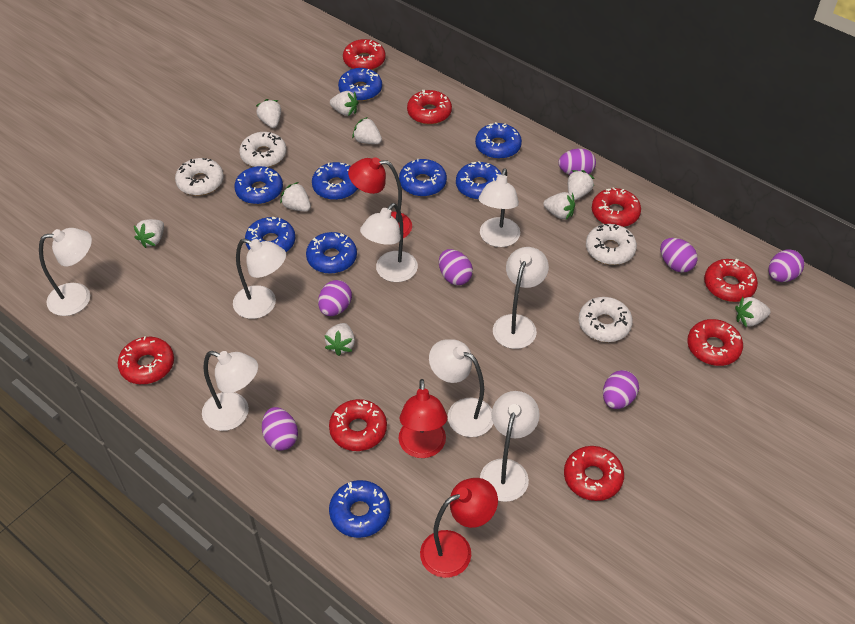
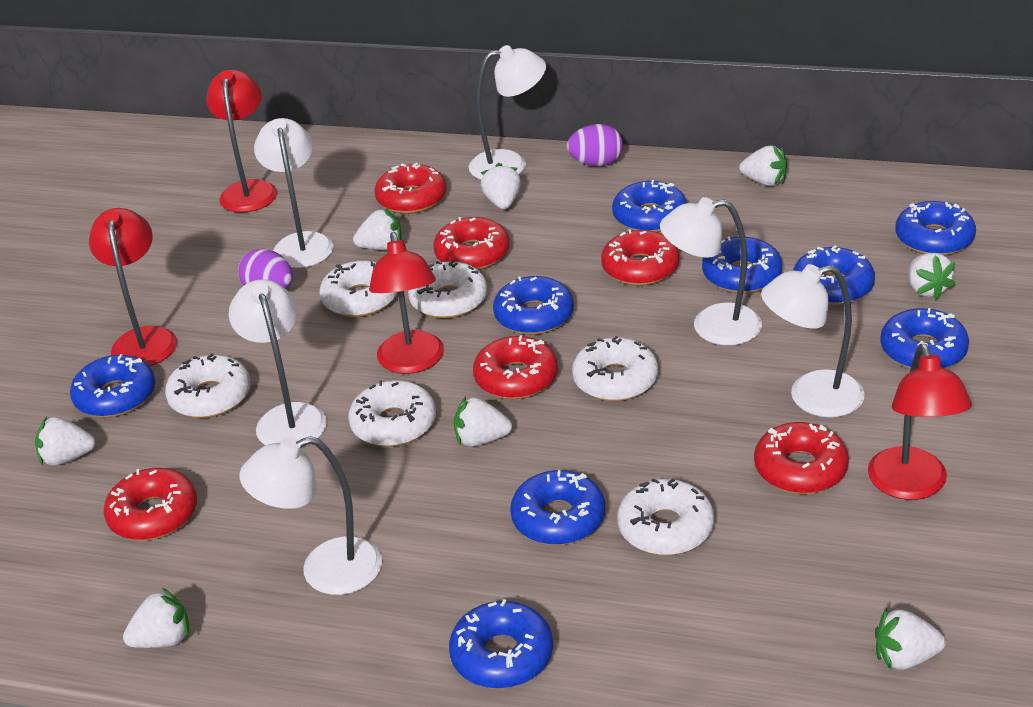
purple egg: 7 -> 2
red donut: 8 -> 6
red lamp: 3 -> 4
white donut: 4 -> 6
white lamp: 8 -> 6
white strawberry: 9 -> 8

